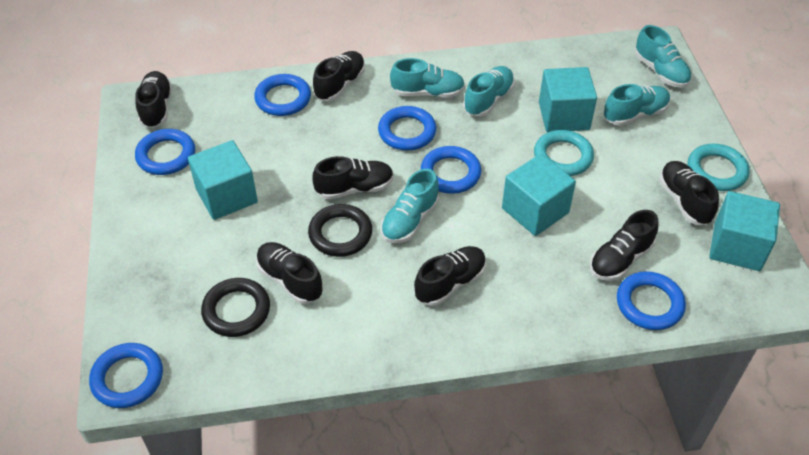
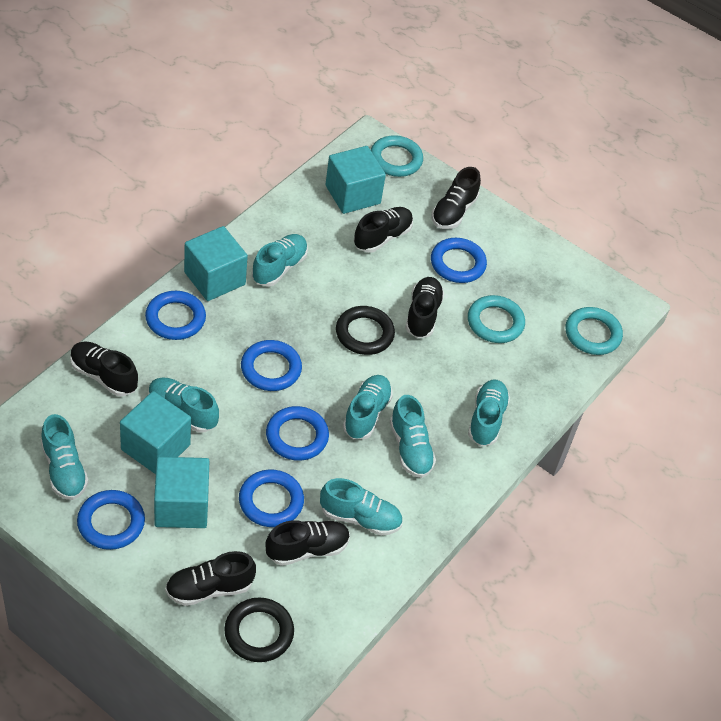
black shoe: 7 -> 6
turquoise ring: 2 -> 3
turquoise shoe: 5 -> 7

